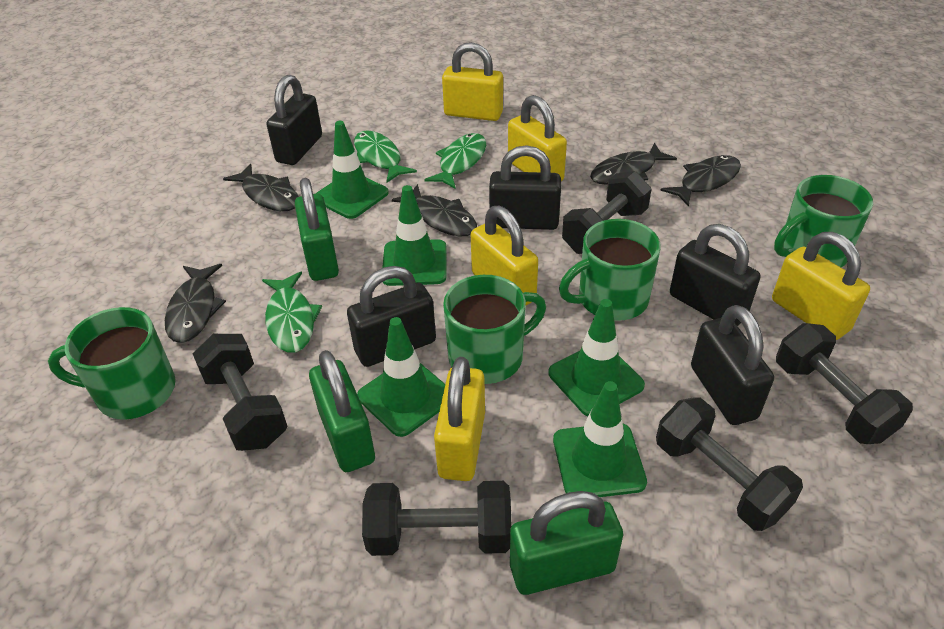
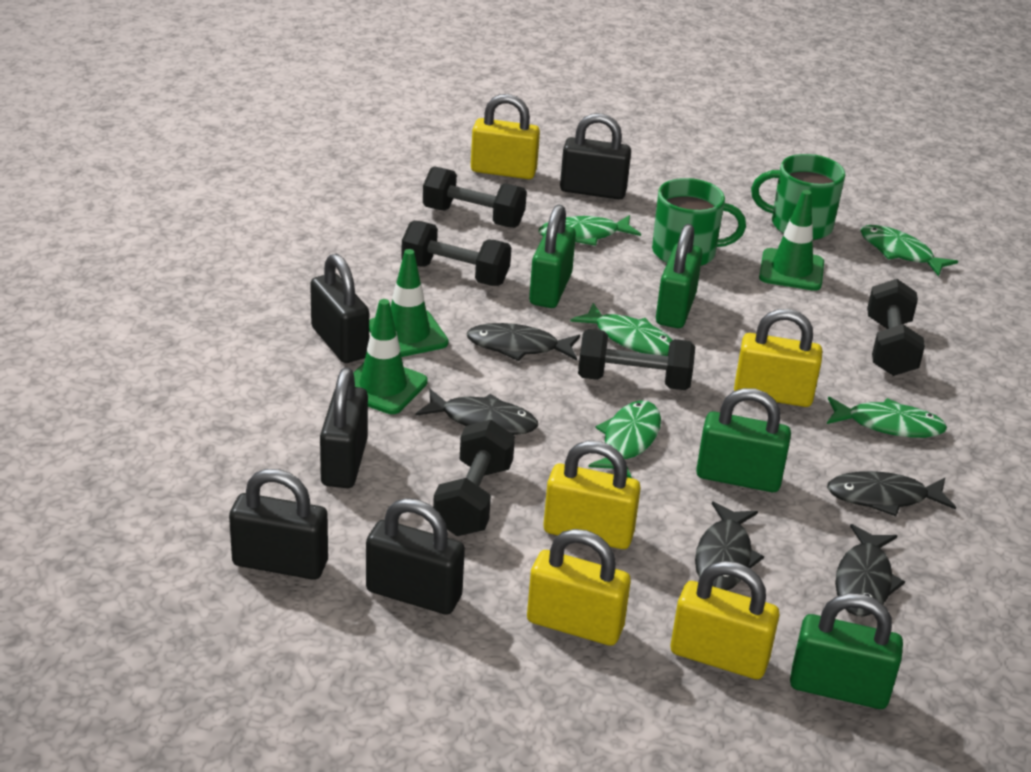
green fish: 3 -> 5
green mug: 4 -> 2
green padlock: 3 -> 4
green traffic cone: 5 -> 3

